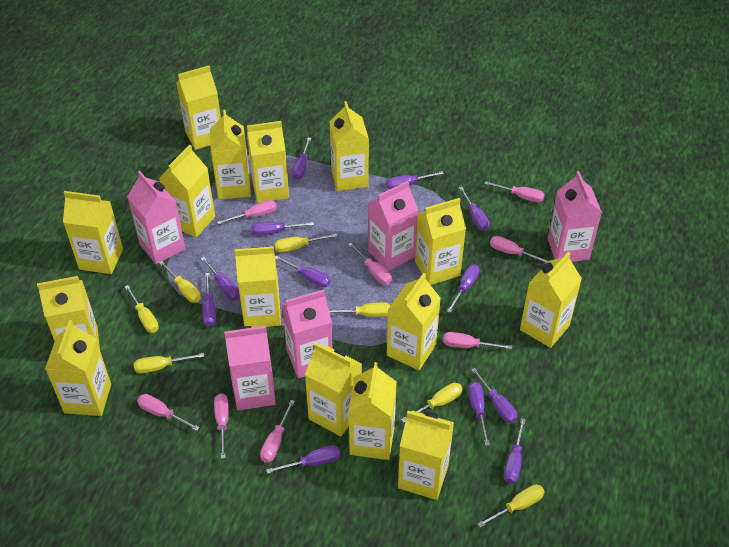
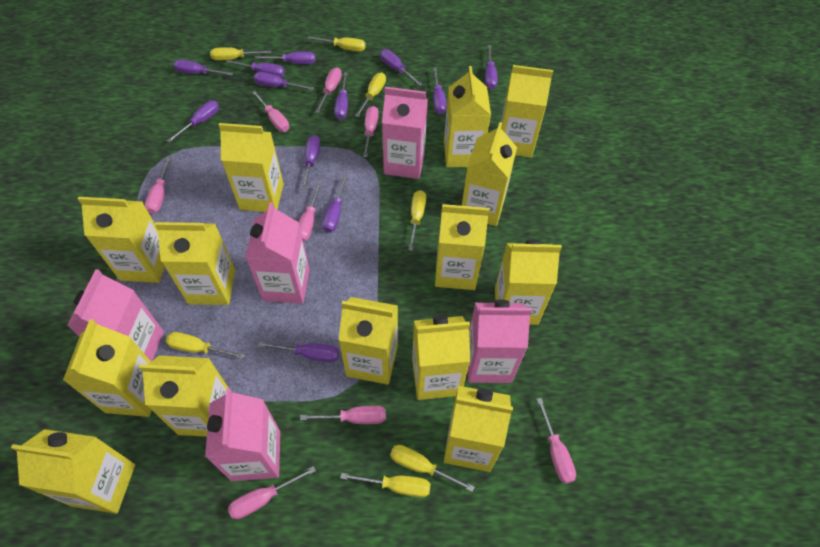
yellow carton: 15 -> 14

